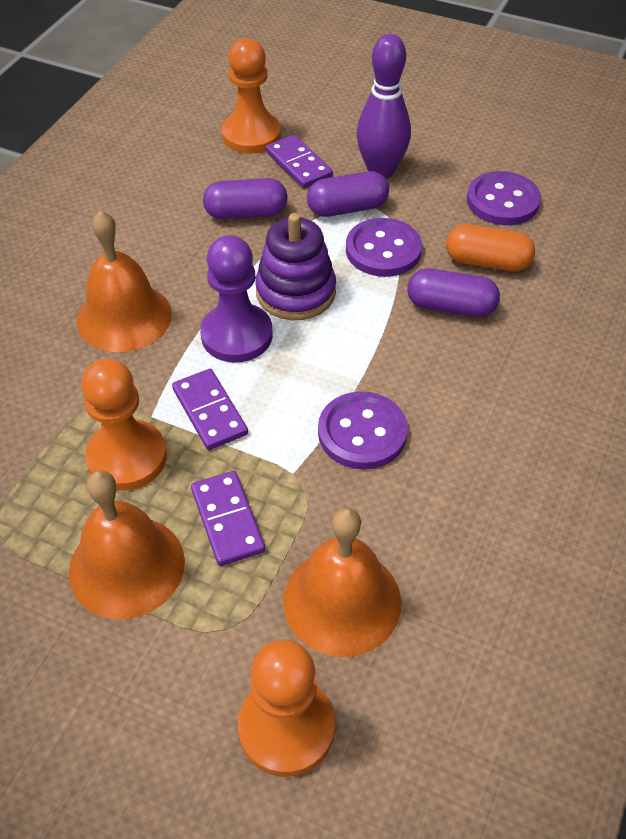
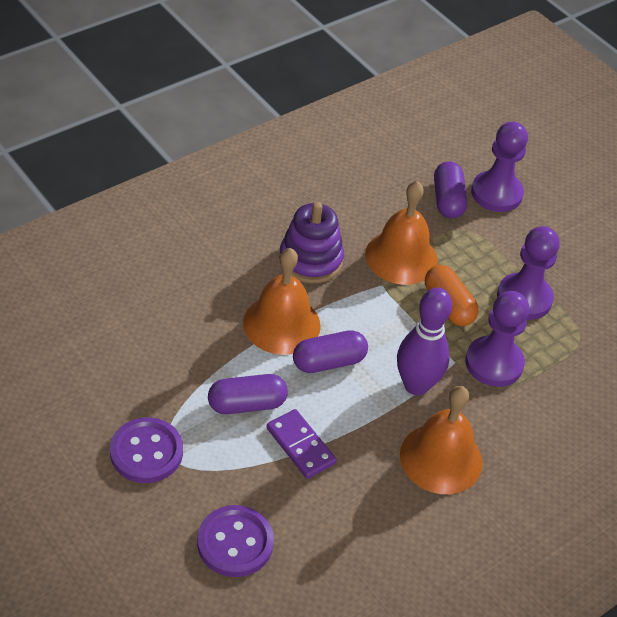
orange pawn: 3 -> 0
purple button: 3 -> 2
purple domino: 3 -> 1
purple pawn: 1 -> 3

